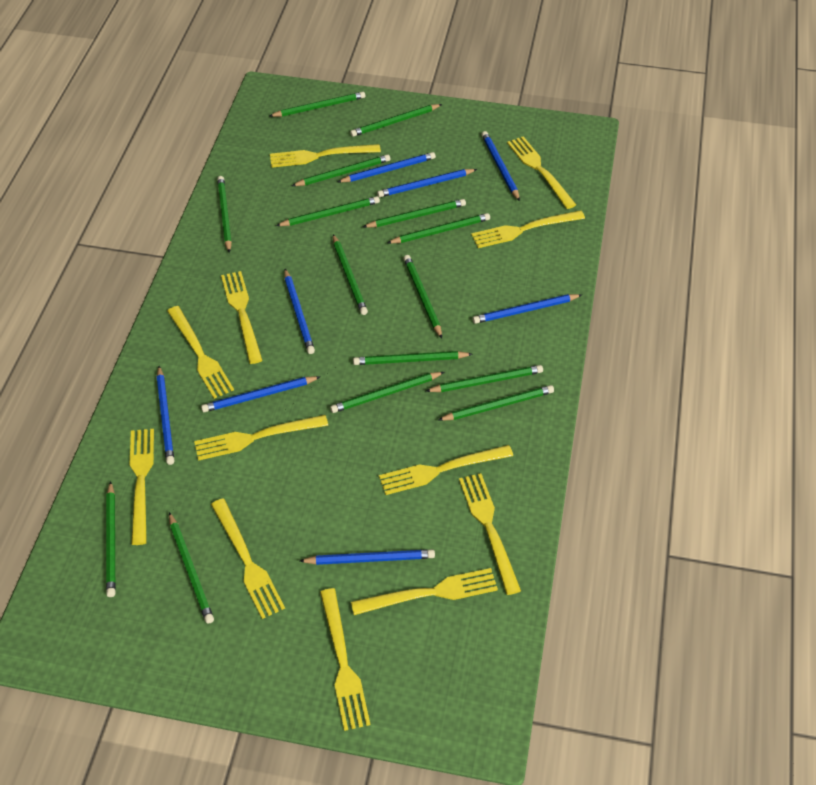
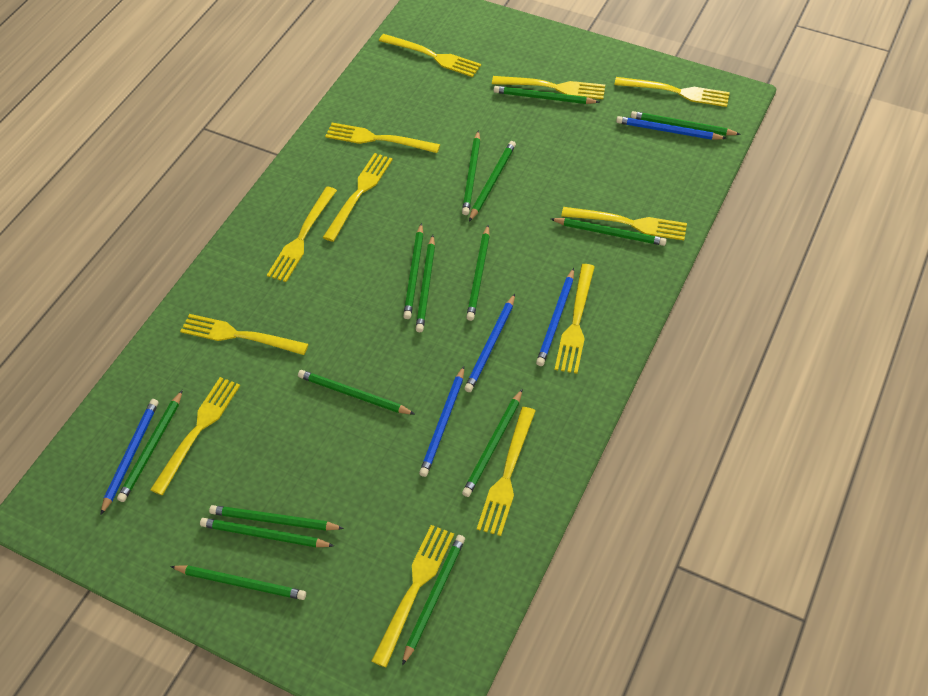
blue pencil: 8 -> 5

